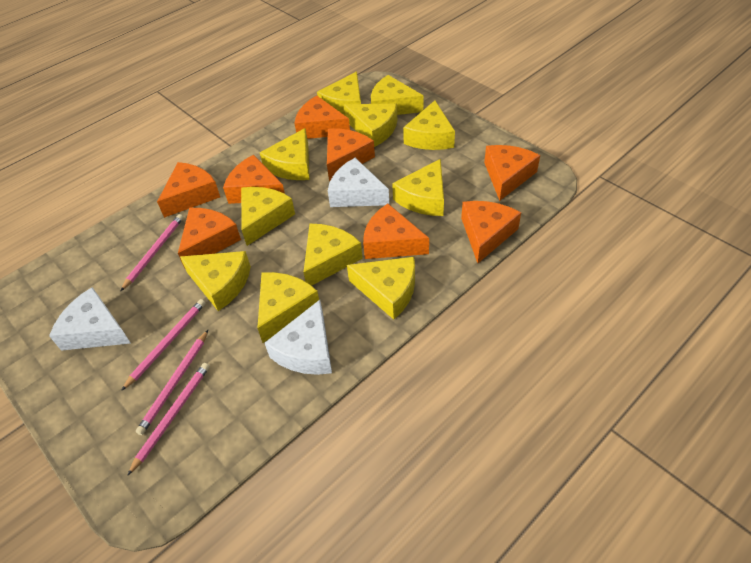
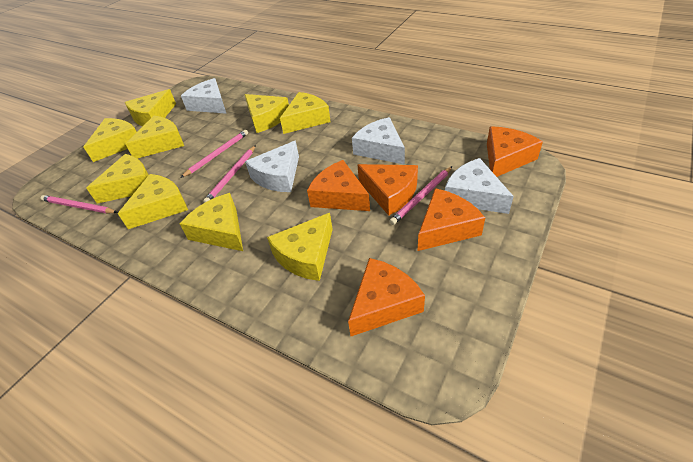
orange cheese: 8 -> 5
white cheese: 3 -> 4
yellow cheese: 11 -> 9

